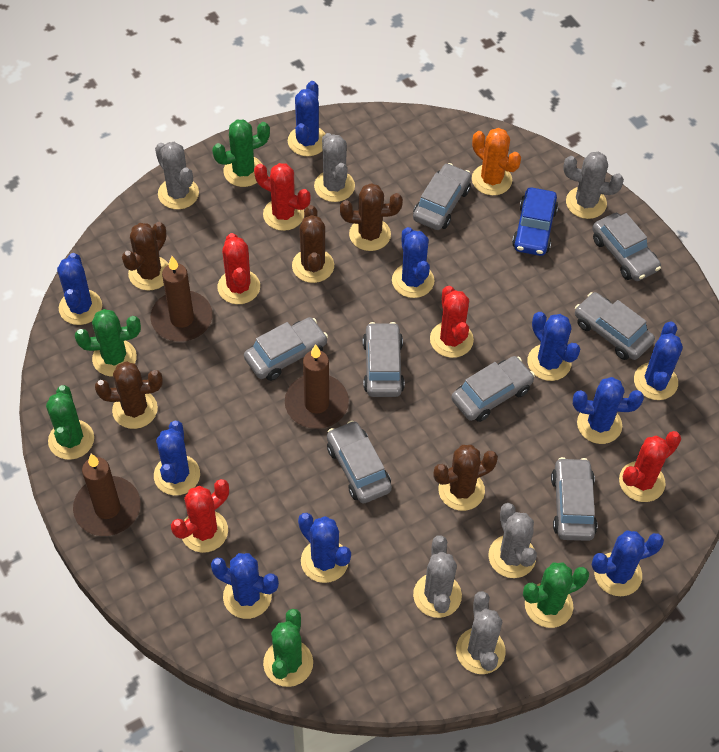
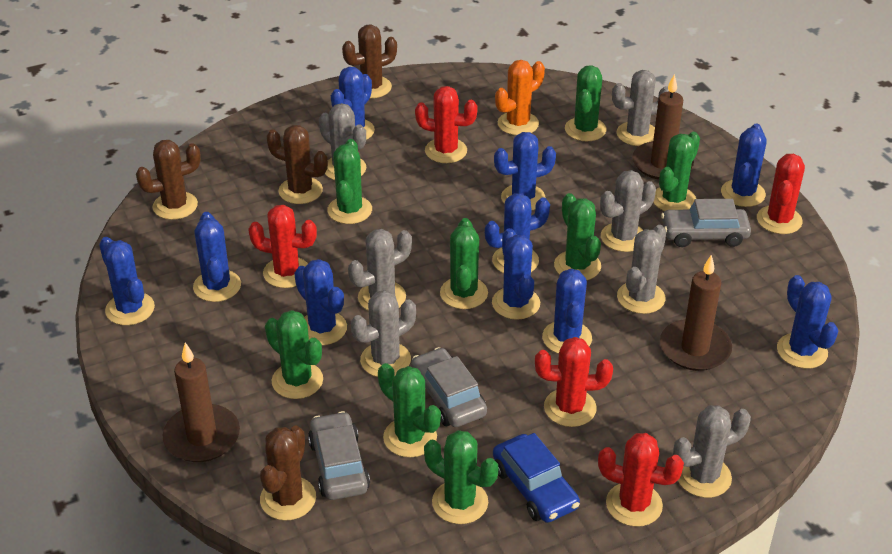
brown cactus: 5 -> 4
green cactus: 5 -> 8
grey cactus: 6 -> 7
grey car: 8 -> 3

